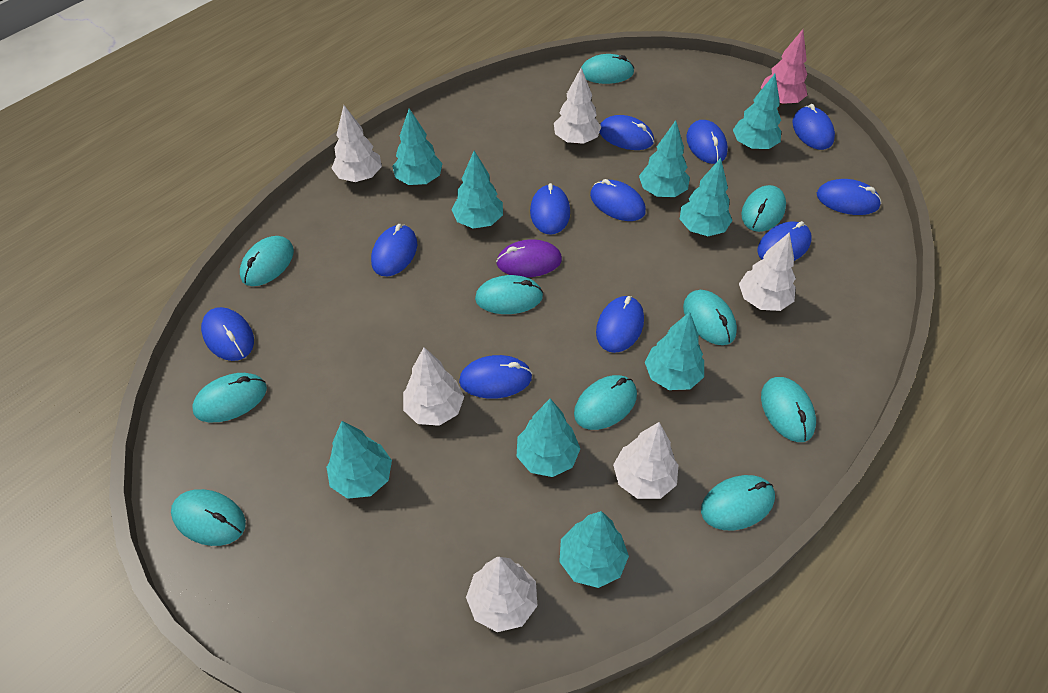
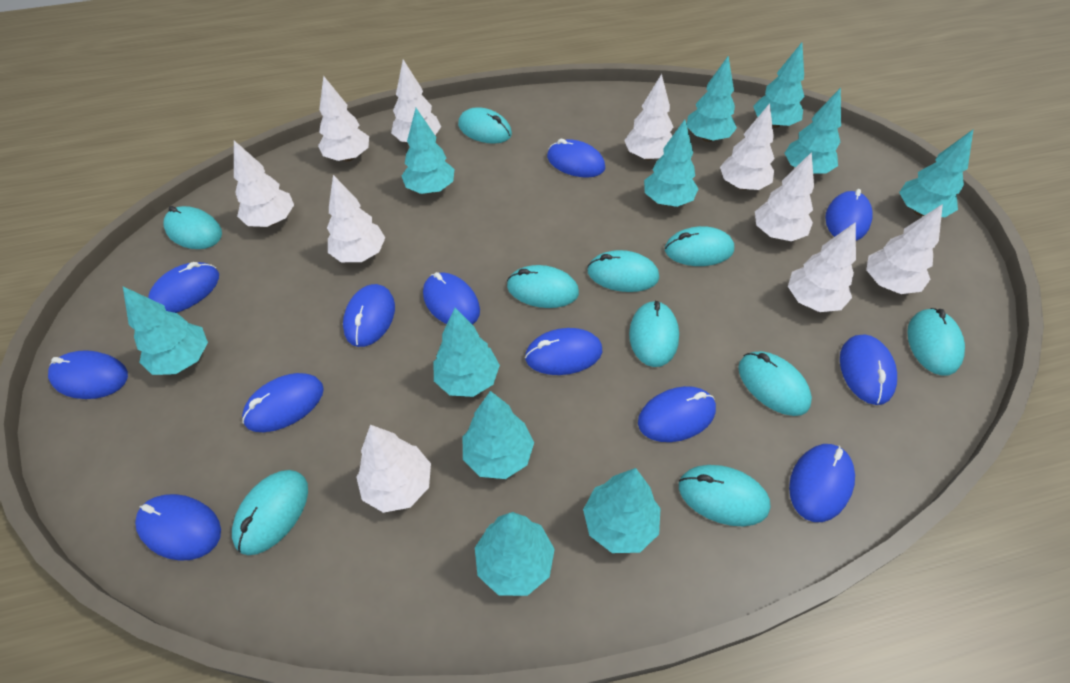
blue mouse: 11 -> 12
pink tree: 1 -> 0
purple mouse: 1 -> 0
turquoise tree: 9 -> 11
white tree: 6 -> 10

